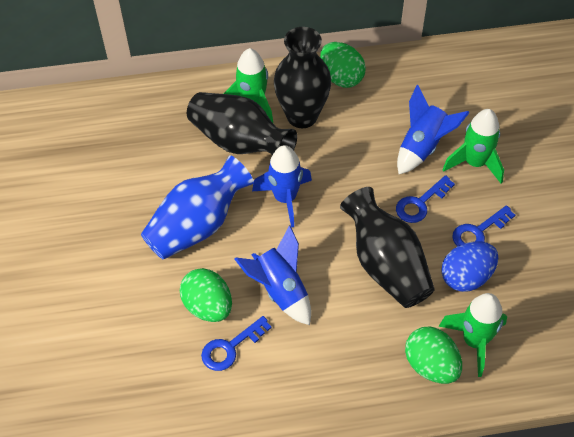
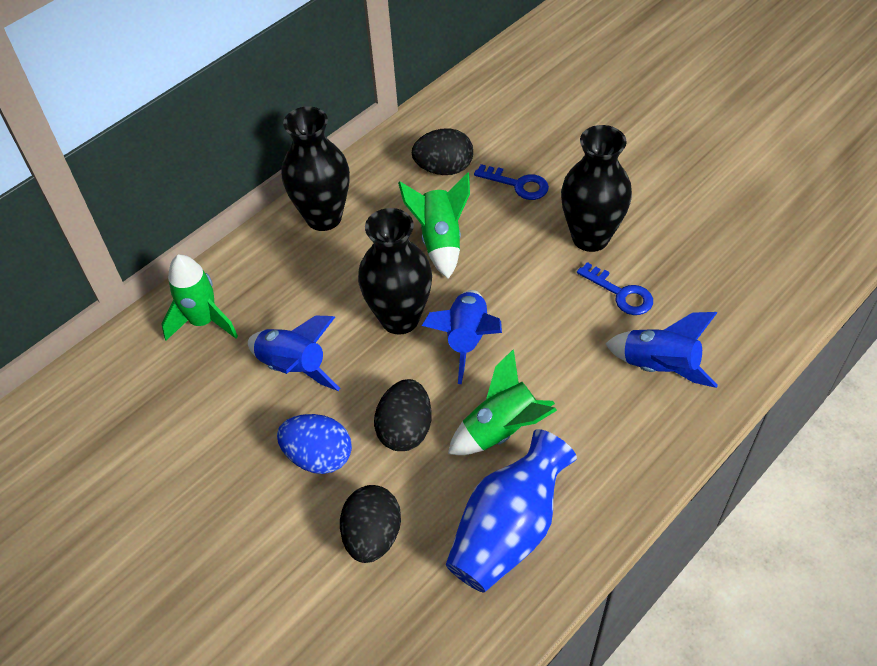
black egg: 0 -> 3
blue key: 3 -> 2
green egg: 3 -> 0

